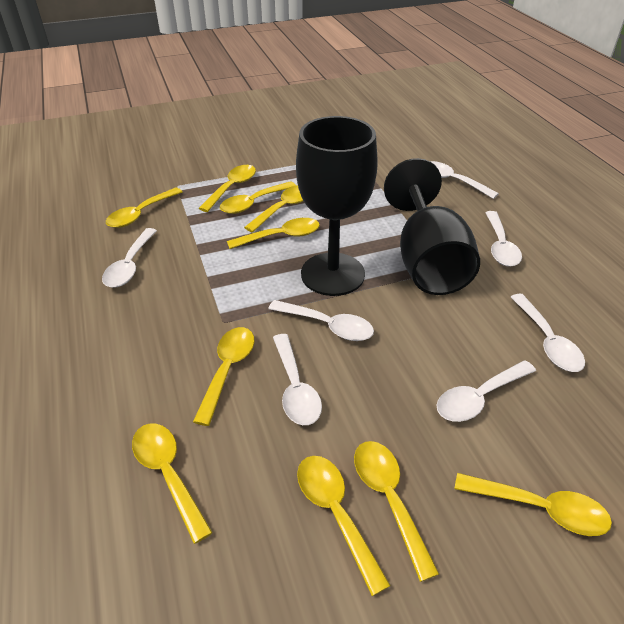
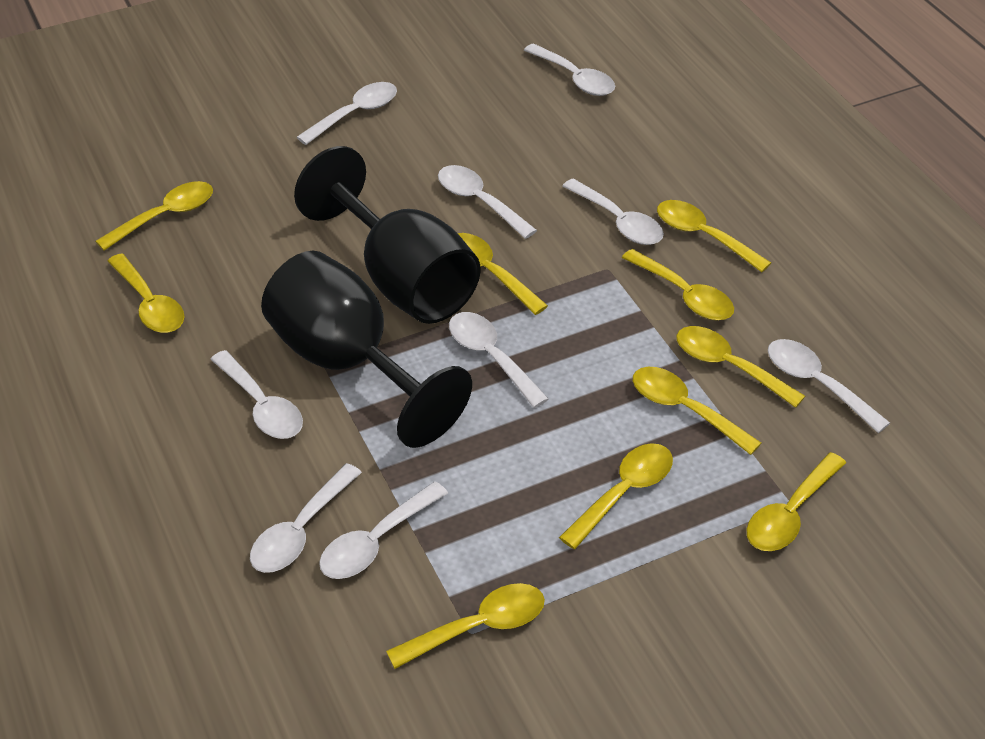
white spoon: 7 -> 9

